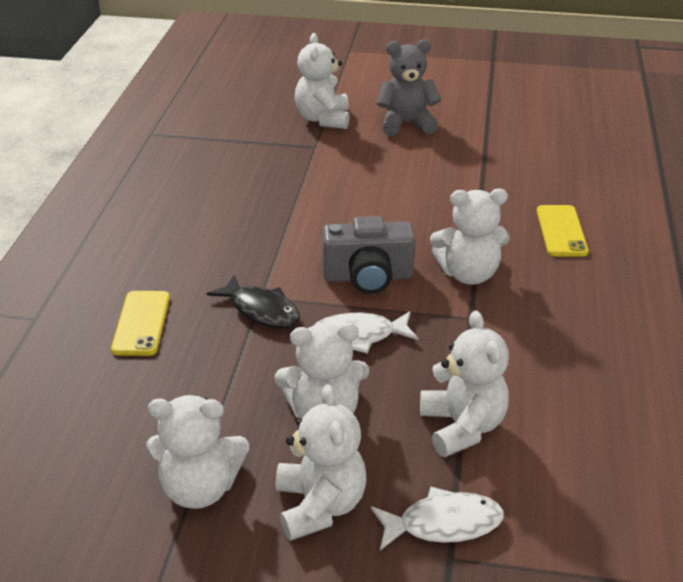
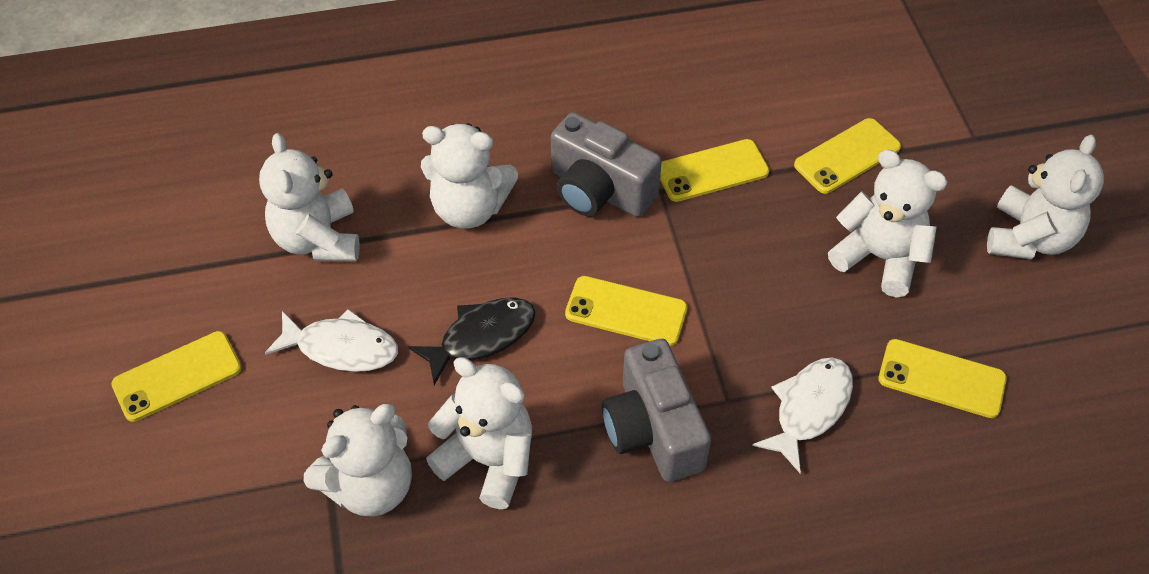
grey camera: 1 -> 2
grey teddy bear: 1 -> 0
yellow phone: 2 -> 5

